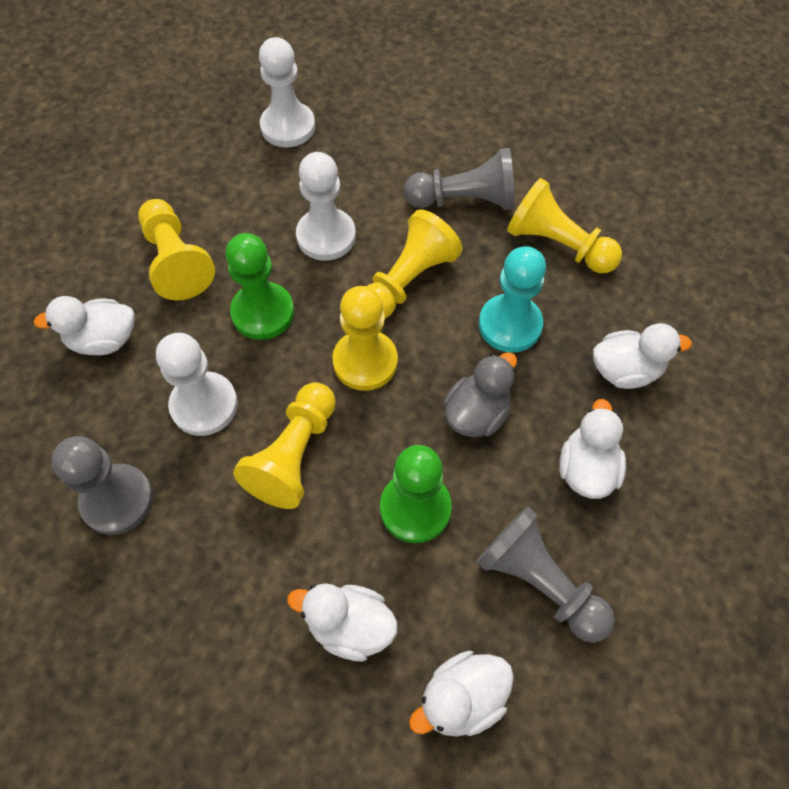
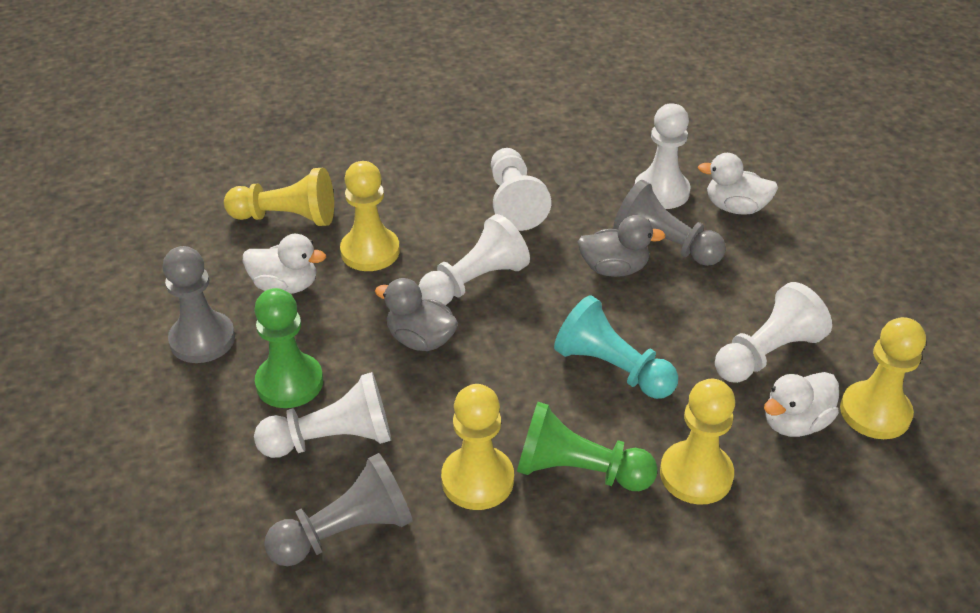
grey duck: 1 -> 2
white duck: 5 -> 3
white pawn: 3 -> 5

